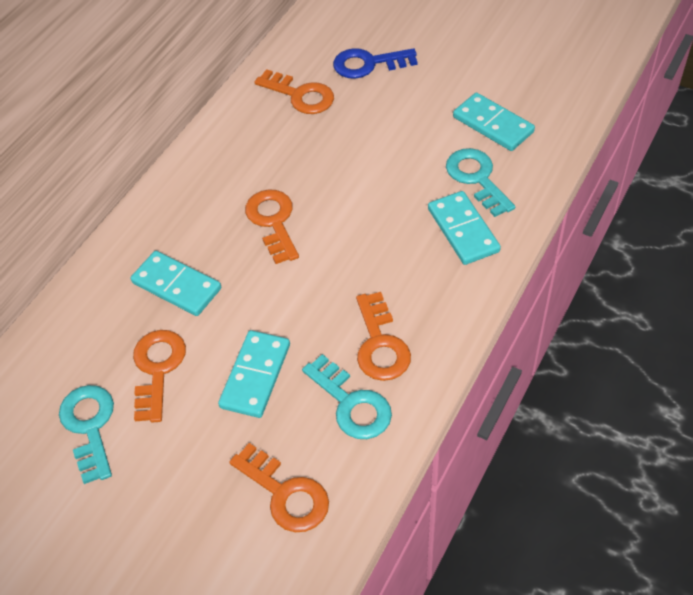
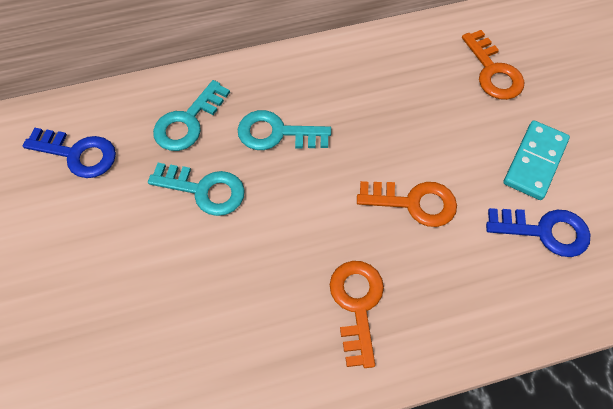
blue key: 1 -> 2
orange key: 5 -> 3
turquoise domino: 4 -> 1

